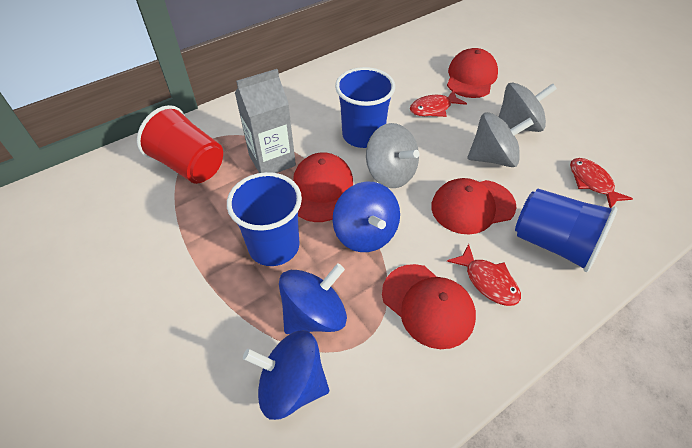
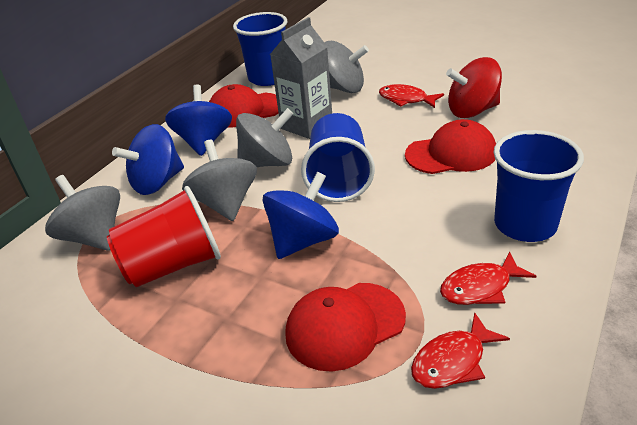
grey spinning top: 3 -> 4
red cap: 4 -> 3
red spinning top: 0 -> 1

